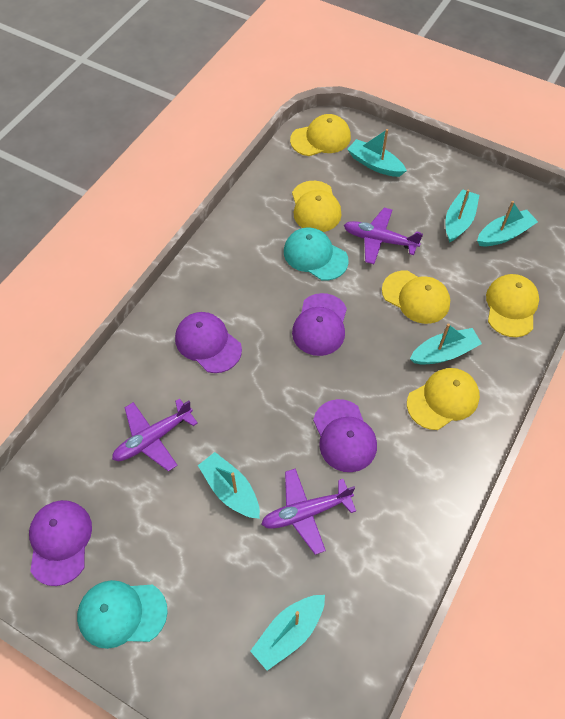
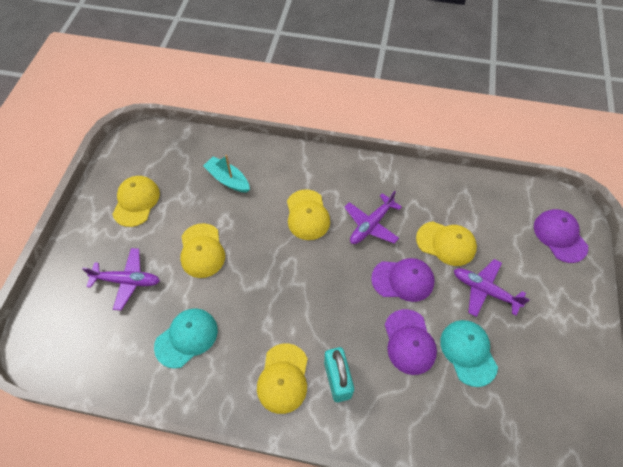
purple cap: 4 -> 3
turquoise boat: 6 -> 1
turquoise padlock: 0 -> 1

